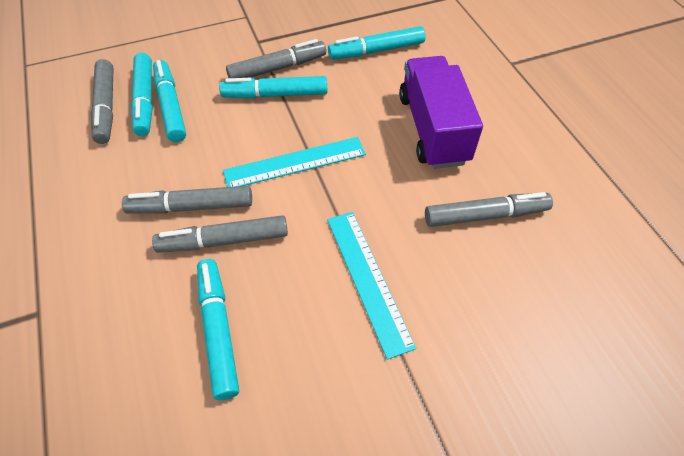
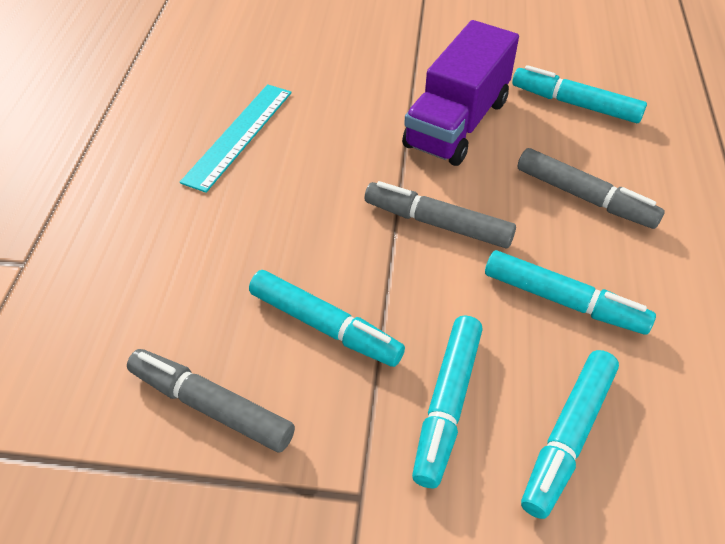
grey marker: 5 -> 3
turquoise ruler: 2 -> 1

